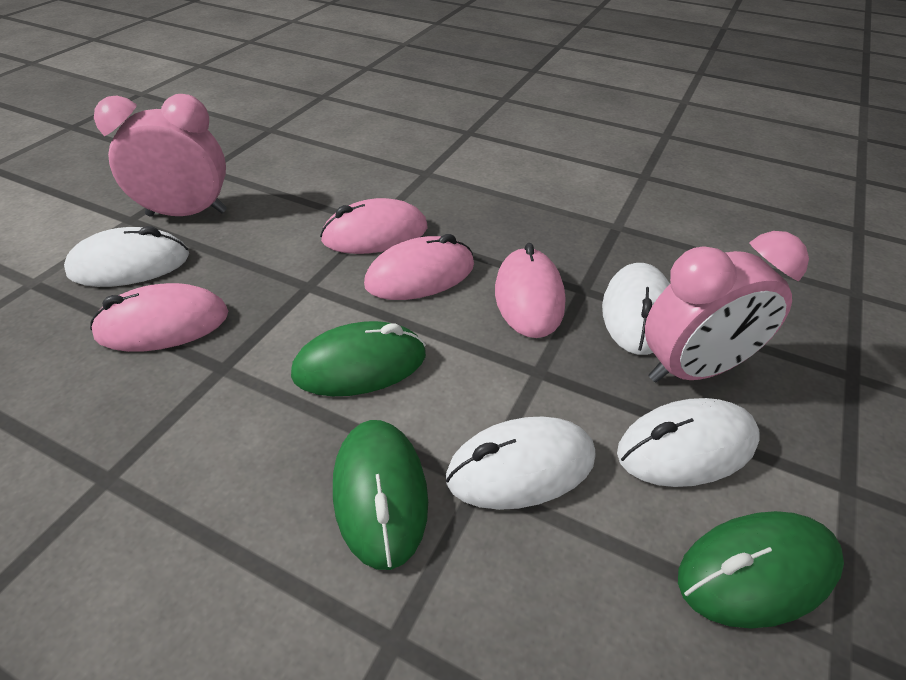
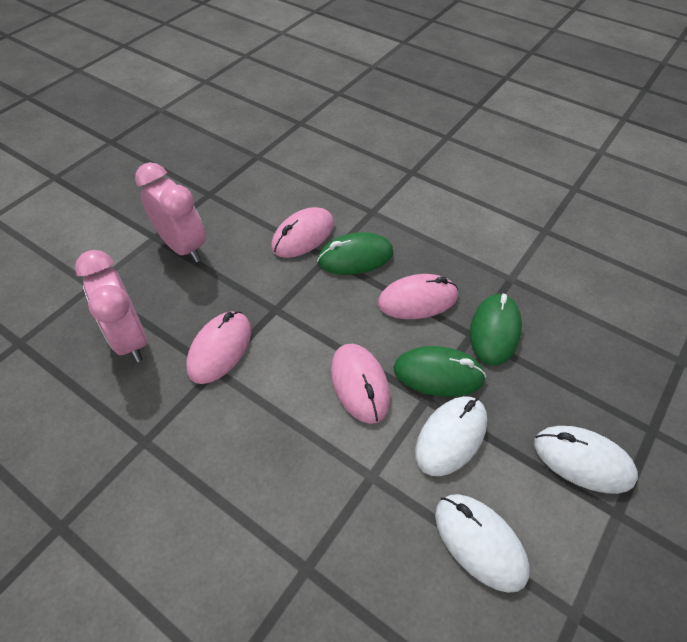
white mouse: 4 -> 3

